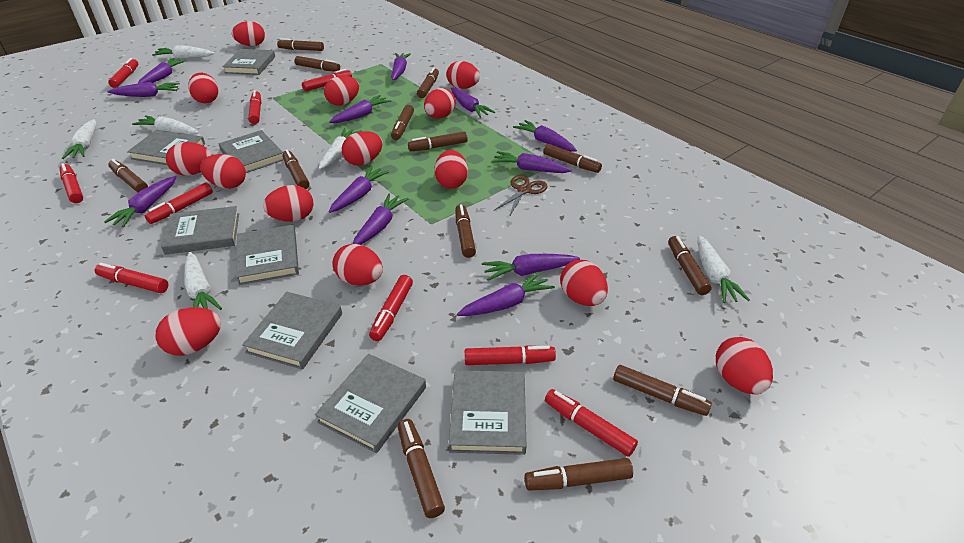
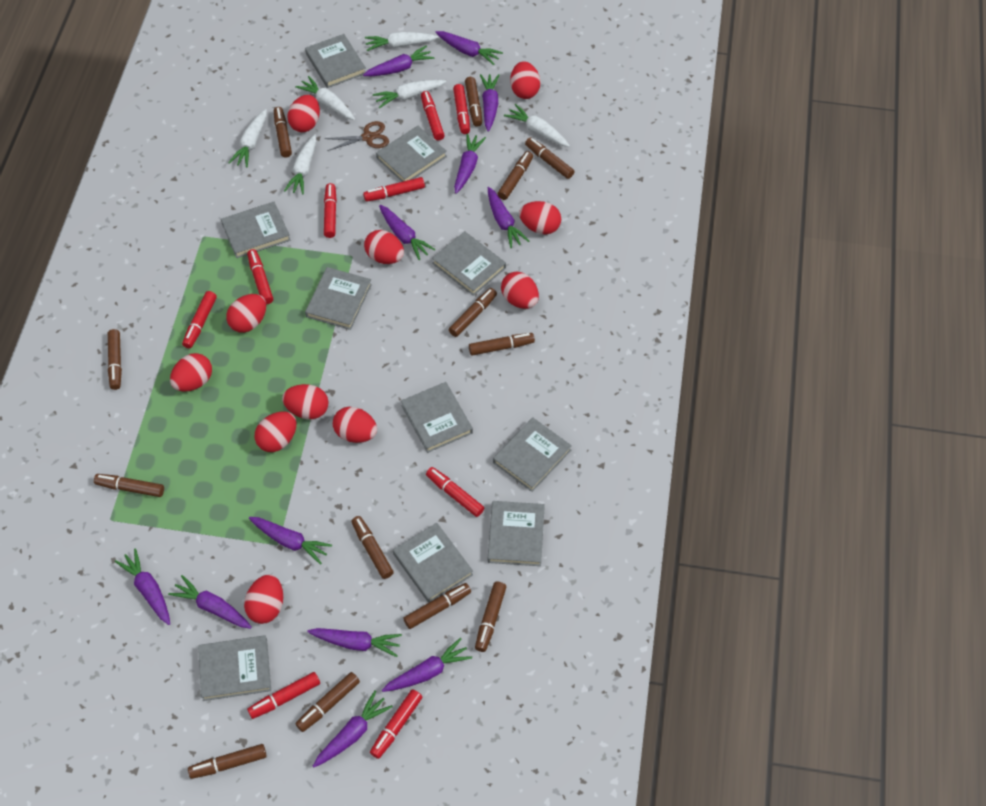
grey book: 8 -> 10
red egg: 14 -> 11

